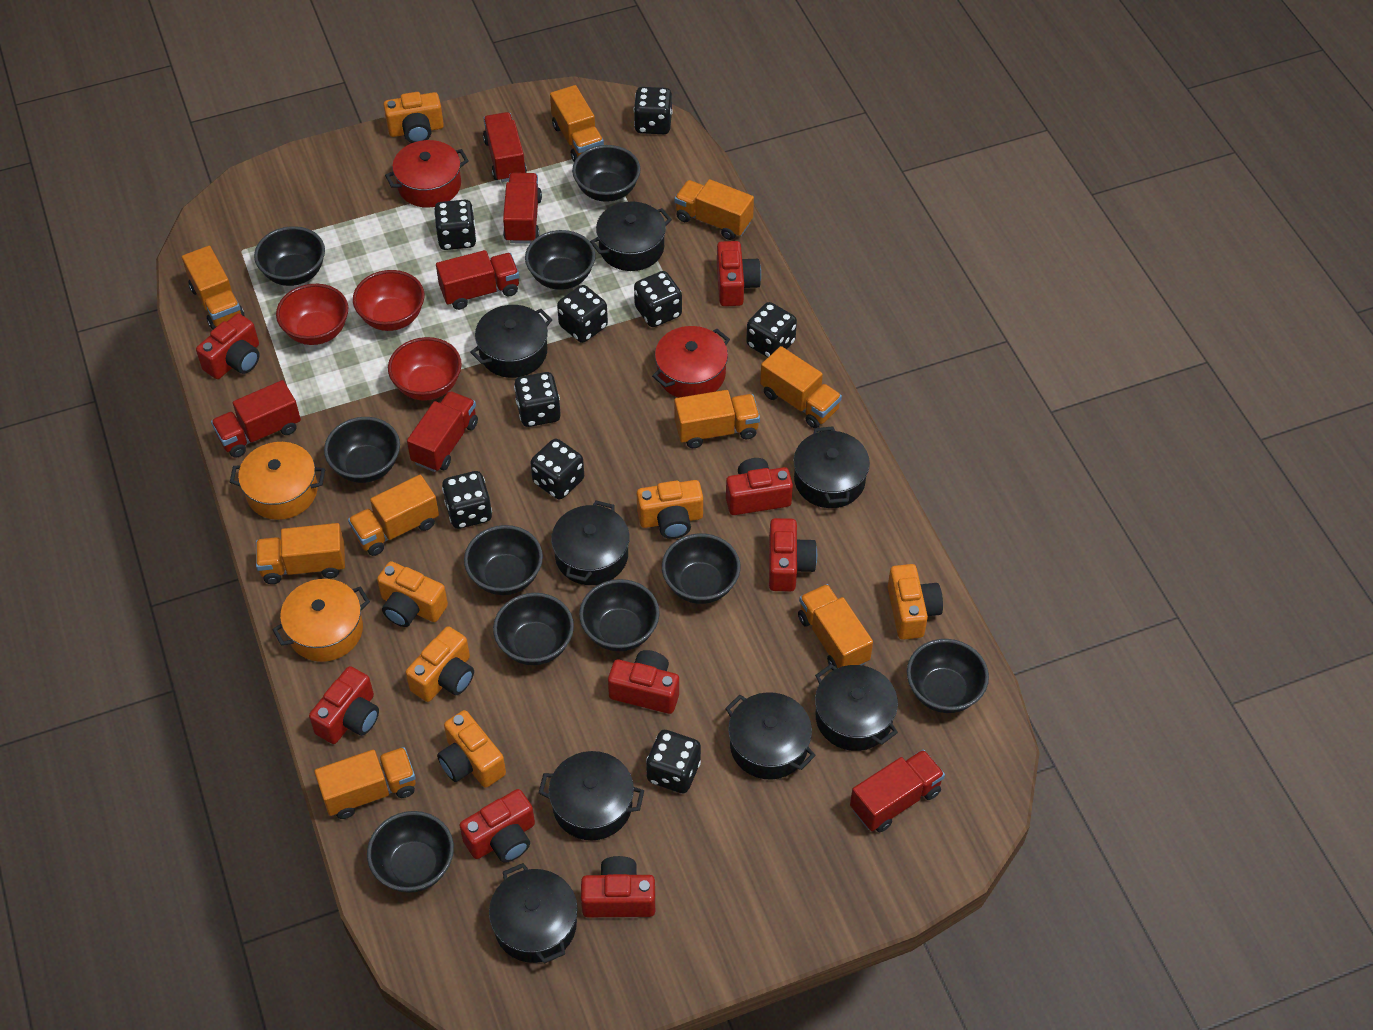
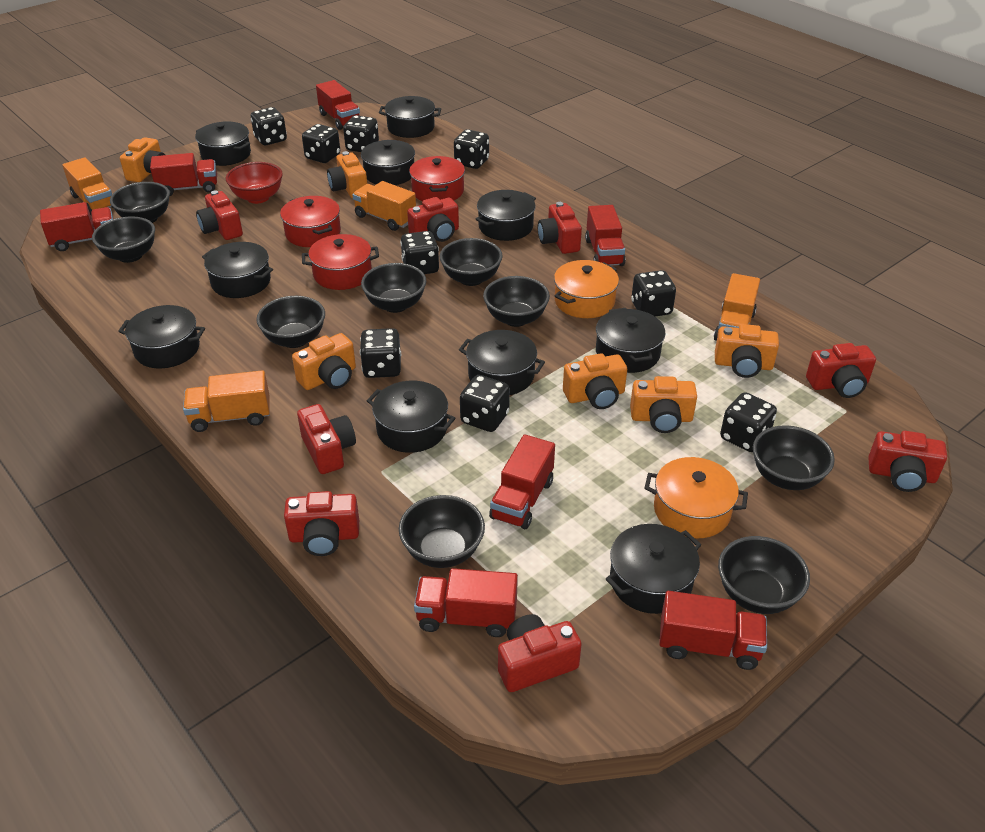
black bowl: 10 -> 9
black pot: 8 -> 10
orange truck: 9 -> 4
red bowl: 3 -> 1
red pot: 2 -> 3
red truck: 6 -> 7

